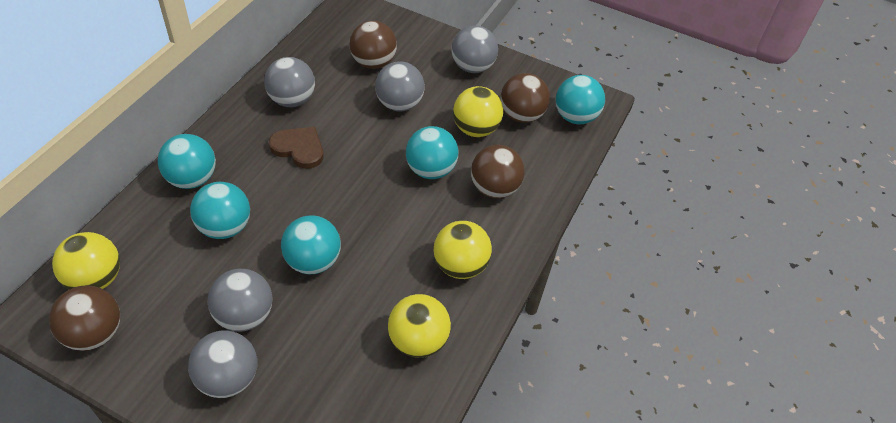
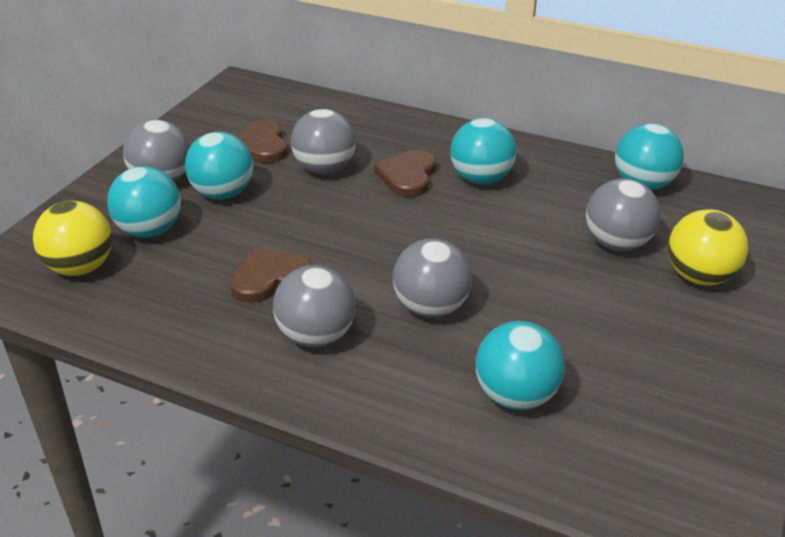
brown ball: 4 -> 0
brown heart: 1 -> 3
yellow ball: 4 -> 2

